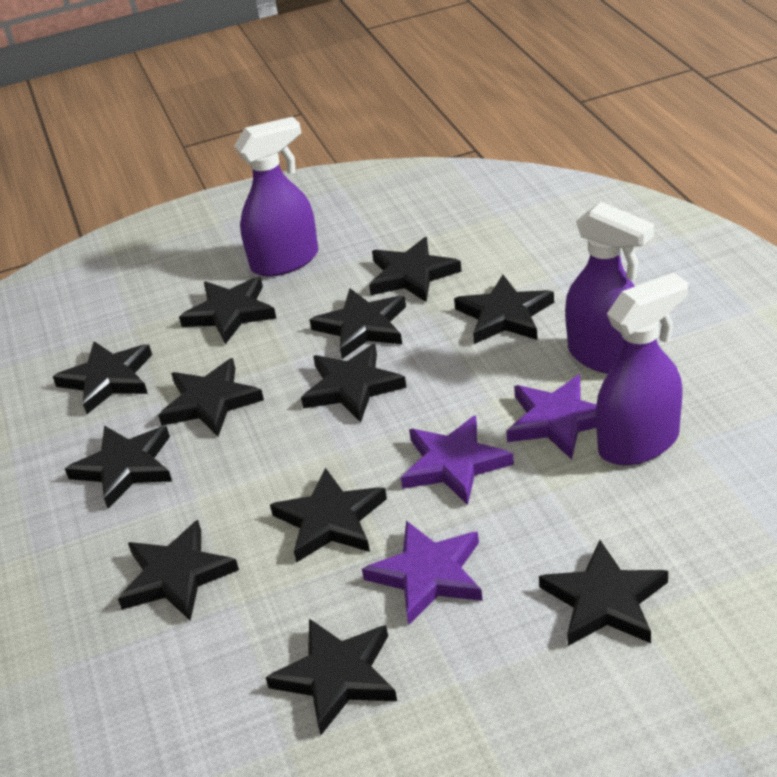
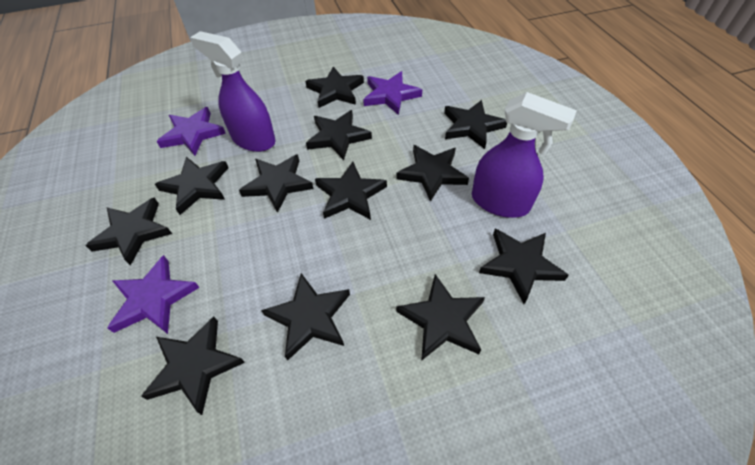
purple spray bottle: 3 -> 2

